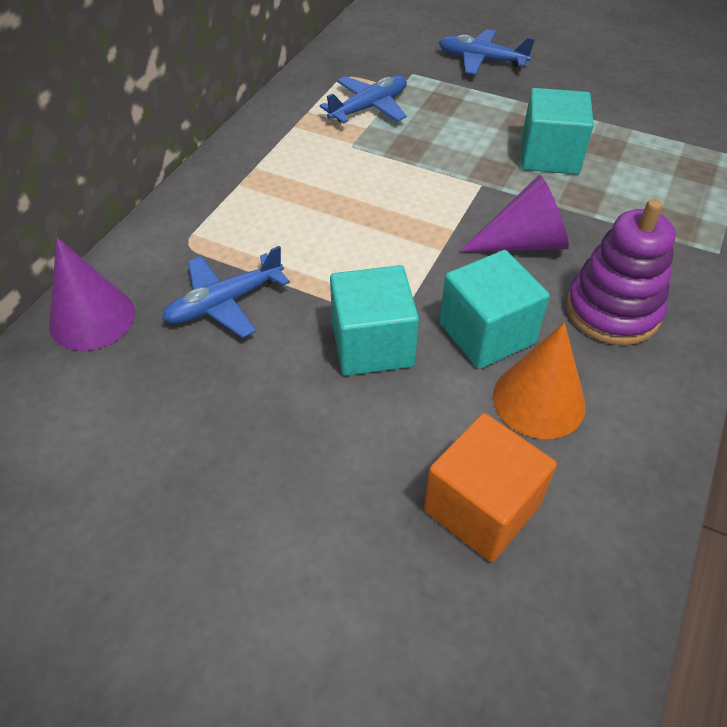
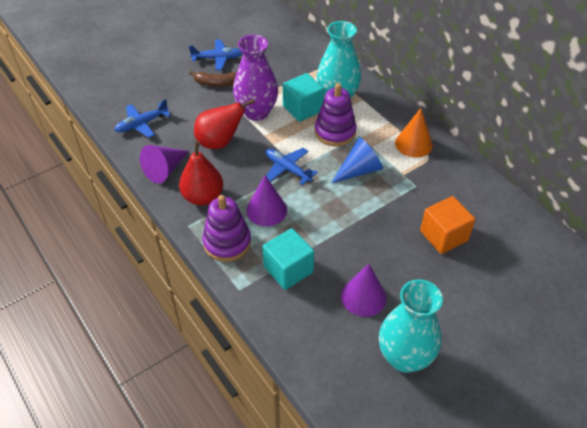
blue cone: 0 -> 1
brown banana: 0 -> 1
purple cone: 2 -> 3
purple stacking toy: 1 -> 2
purple vase: 0 -> 1
red pear: 0 -> 2
turquoise cube: 3 -> 2
turquoise vase: 0 -> 2

